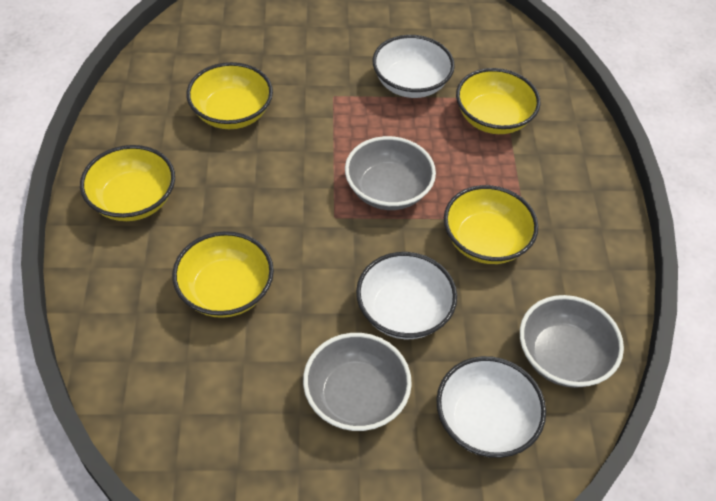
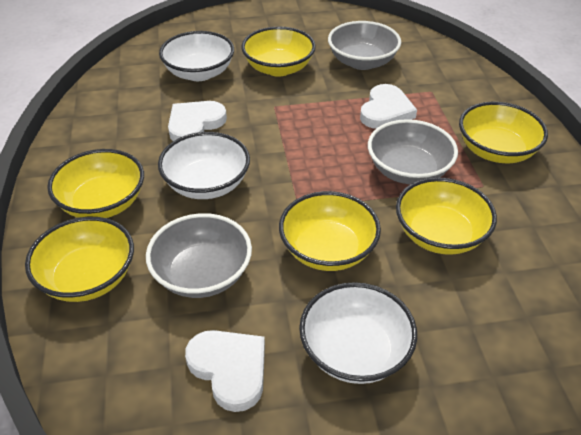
white heart: 0 -> 3
yellow bowl: 5 -> 6

